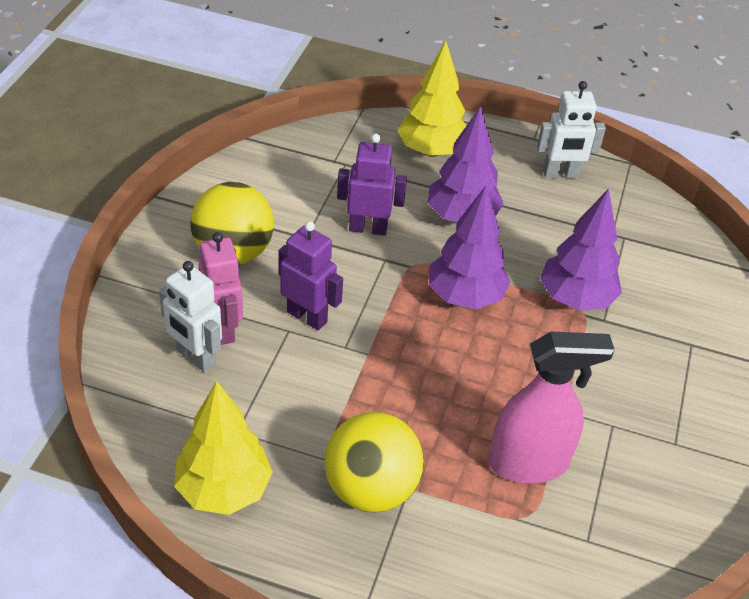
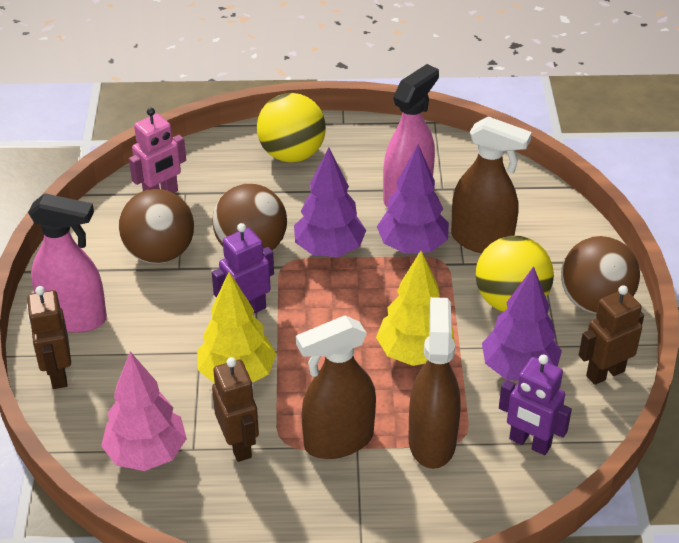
brown ball: 0 -> 3
brown robot: 0 -> 3
brown spray bottle: 0 -> 3
pink spray bottle: 1 -> 2
pink tree: 0 -> 1
white robot: 2 -> 0

